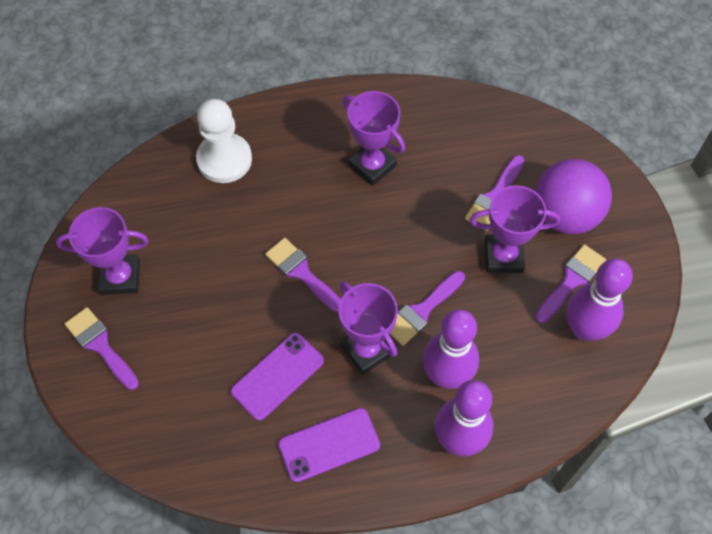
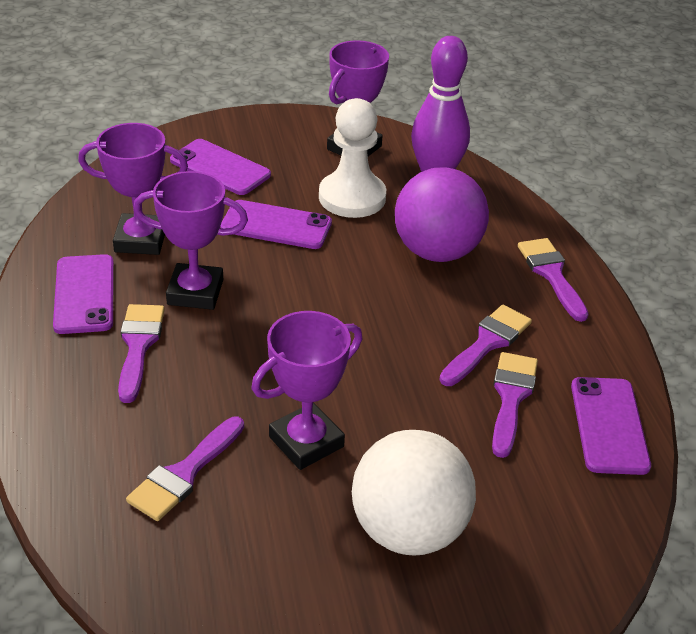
purple bowling pin: 3 -> 1
purple phone: 2 -> 4
white ball: 0 -> 1

